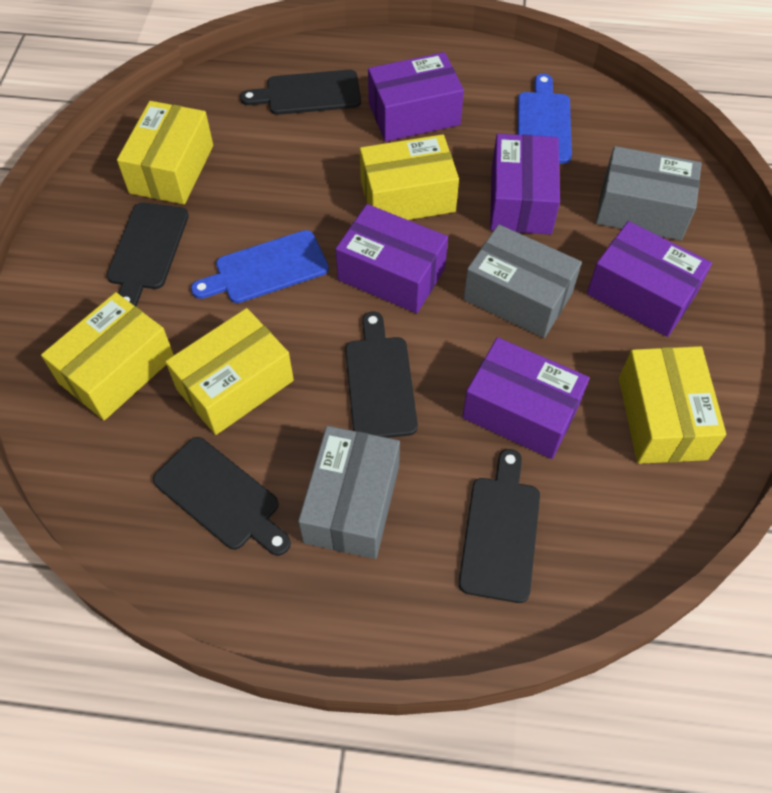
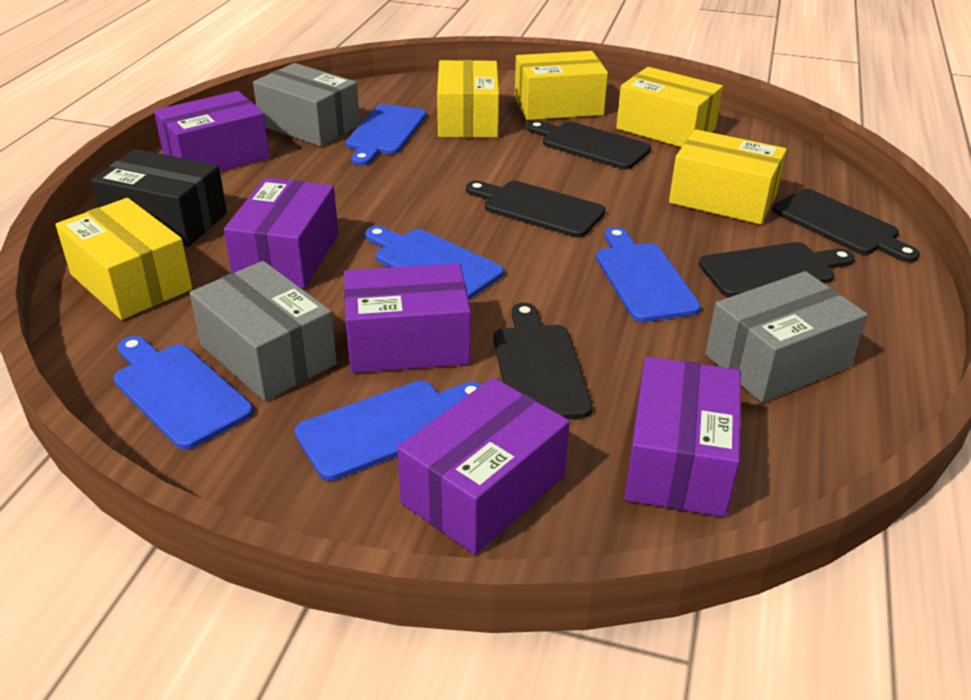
black box: 0 -> 1
blue cutting board: 2 -> 5

